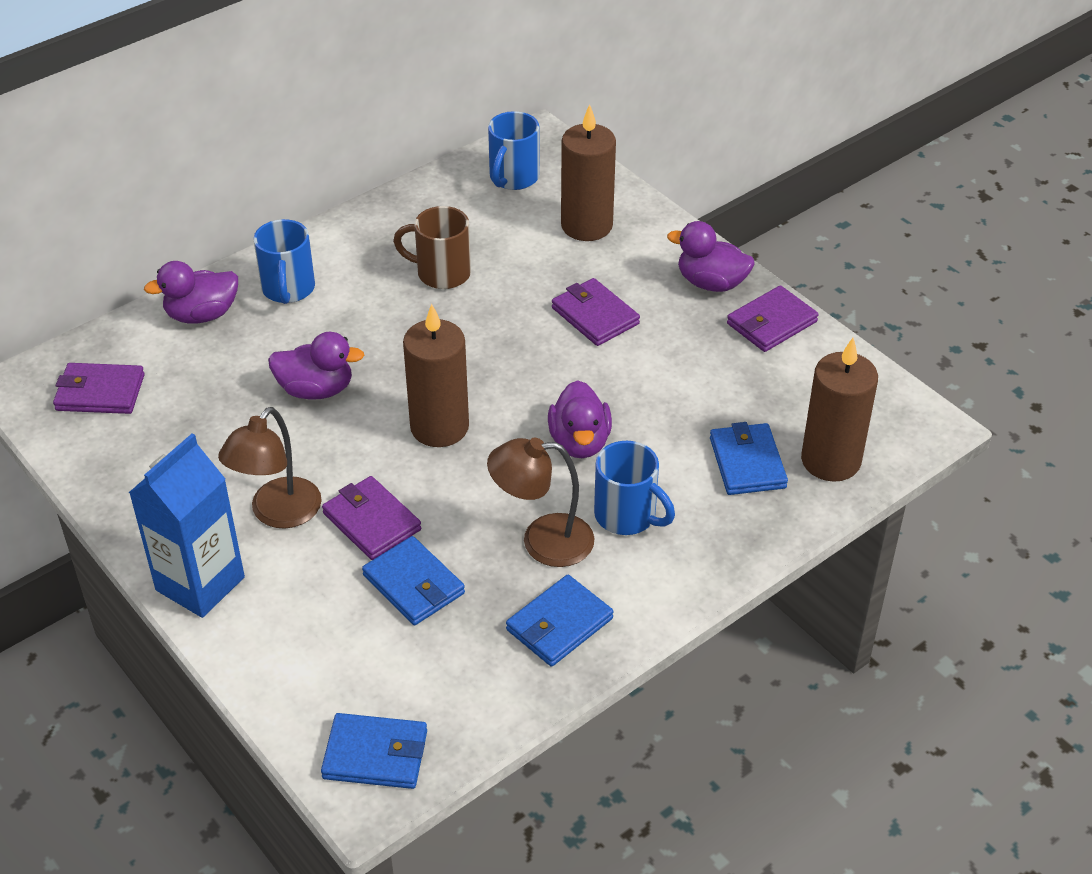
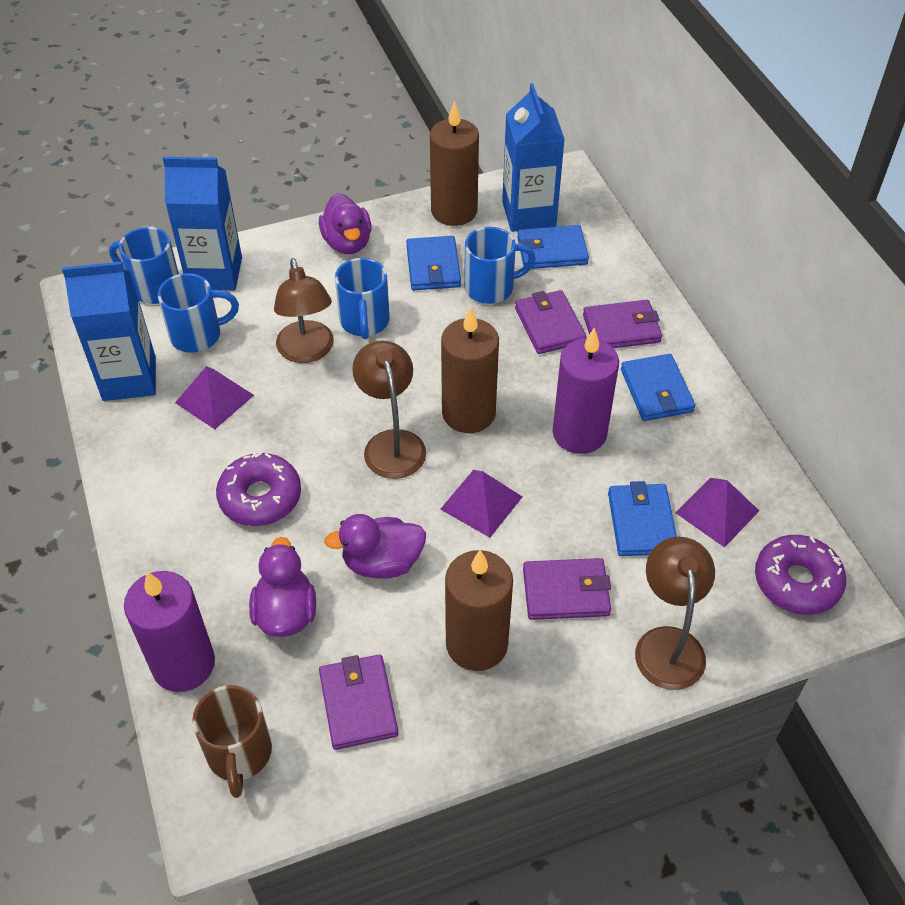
blue carton: 1 -> 3
blue mug: 3 -> 4
brown lamp: 2 -> 3
purple candle: 0 -> 2
purple donut: 0 -> 2
purple duck: 4 -> 3
purple pyramid: 0 -> 3

